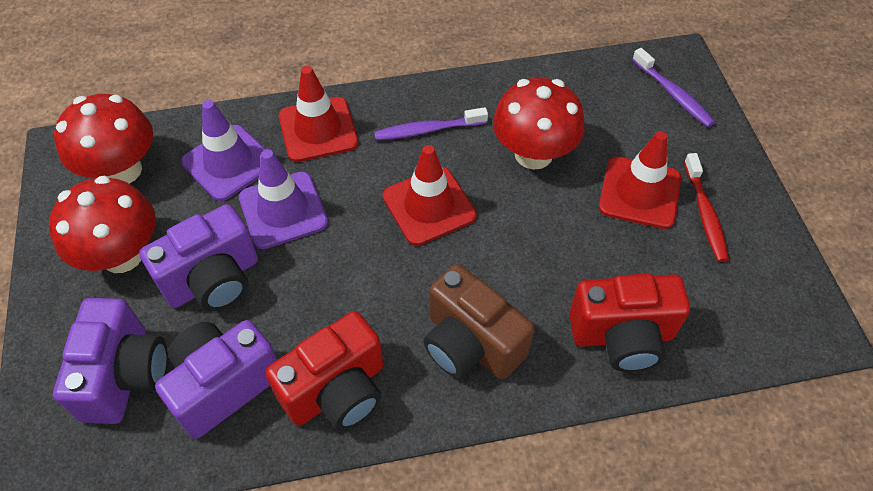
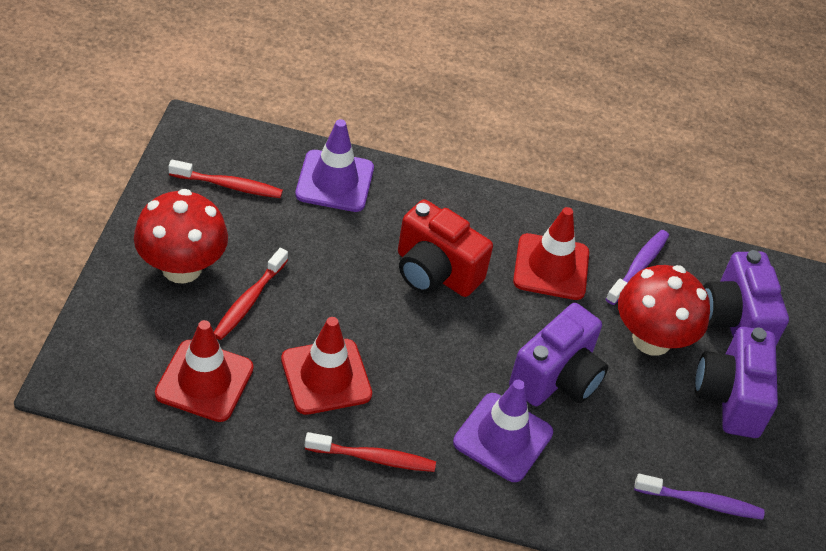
brown camera: 1 -> 0
red camera: 2 -> 1
red mushroom: 3 -> 2
red toothbrush: 1 -> 3

